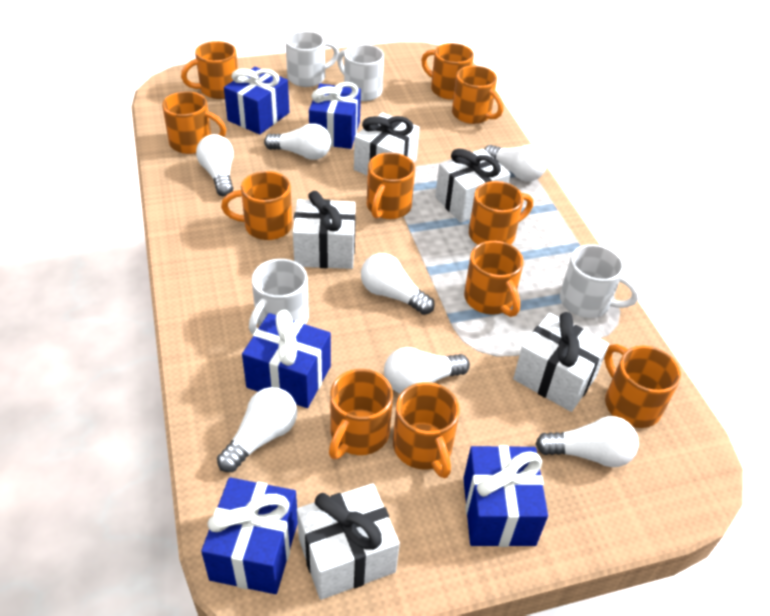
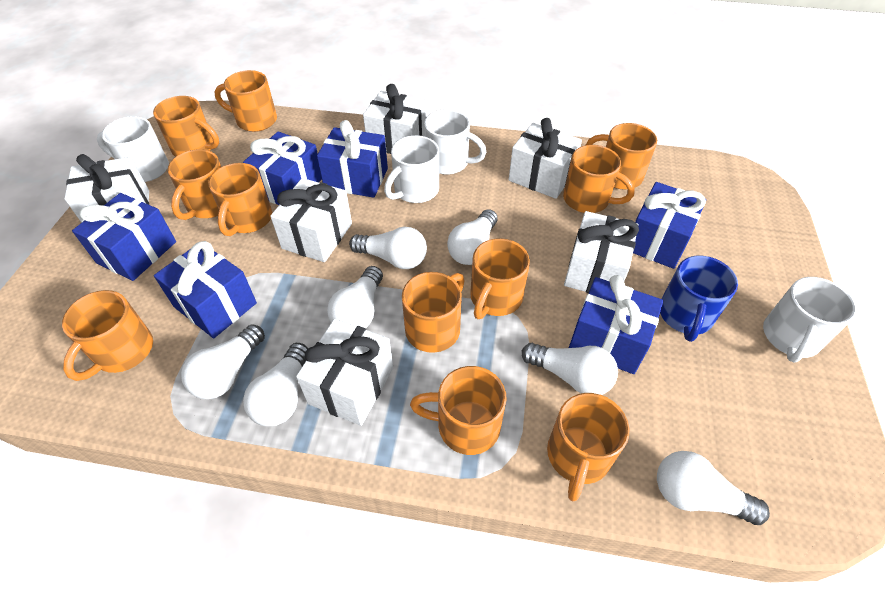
blue gift: 5 -> 6
blue mug: 0 -> 1
white gift: 5 -> 6

